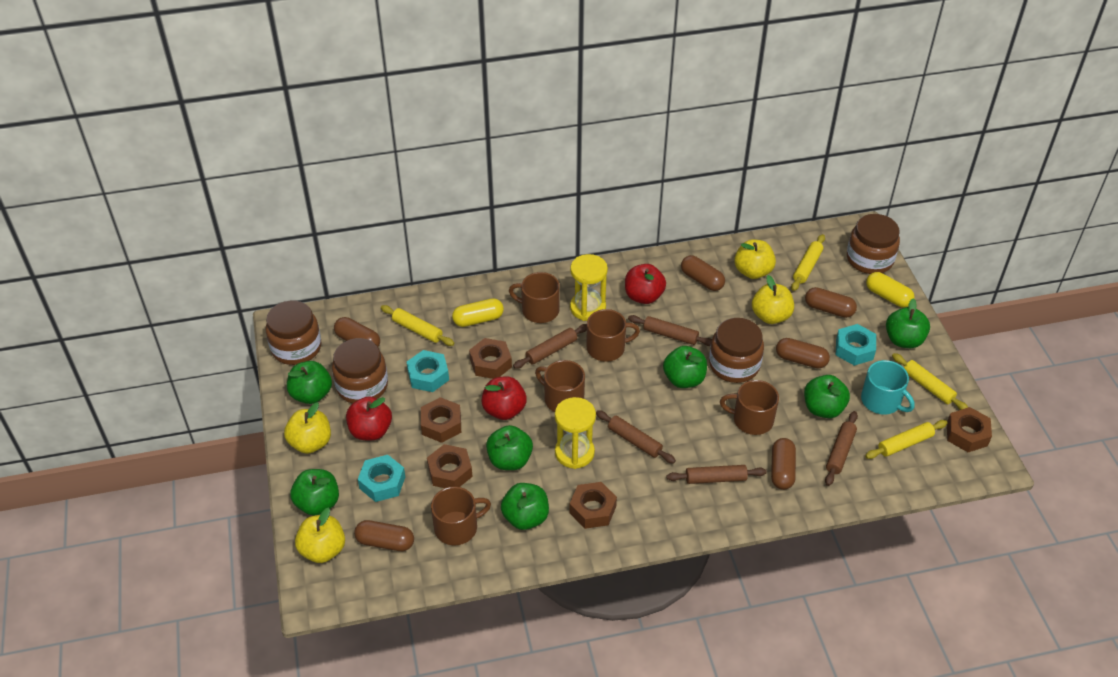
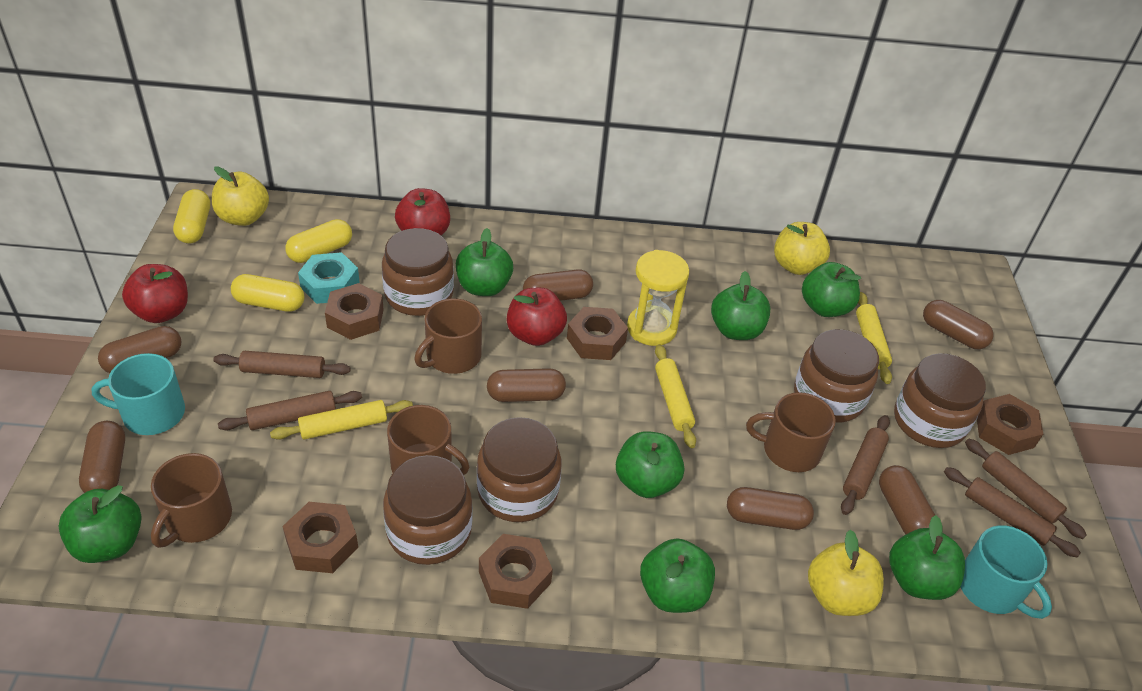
brown capsule: 6 -> 7
brown jar: 4 -> 5
brown mug: 5 -> 4
turquoise mug: 1 -> 2
turquoise nut: 3 -> 1
yellow apple: 4 -> 3
yellow capsule: 2 -> 3
yellow hourglass: 2 -> 1
yellow rolling pin: 4 -> 3

